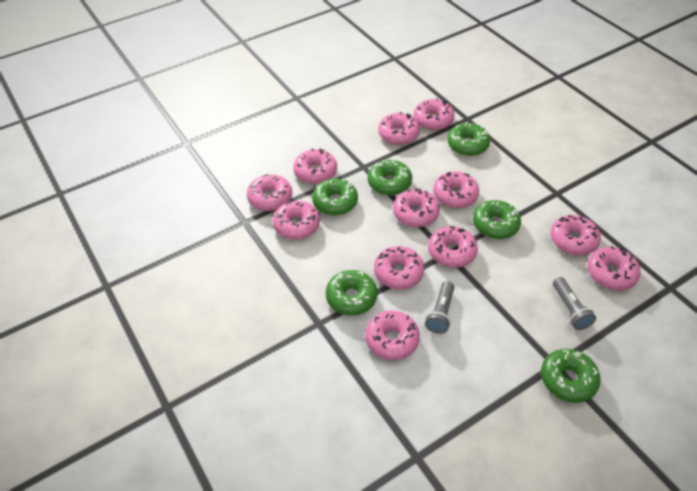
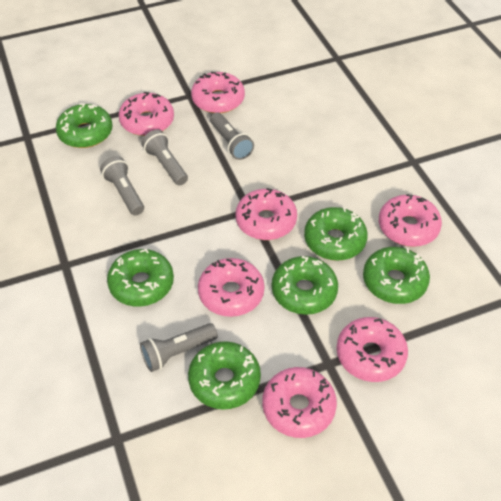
grey flashlight: 2 -> 4
pink donut: 12 -> 7

